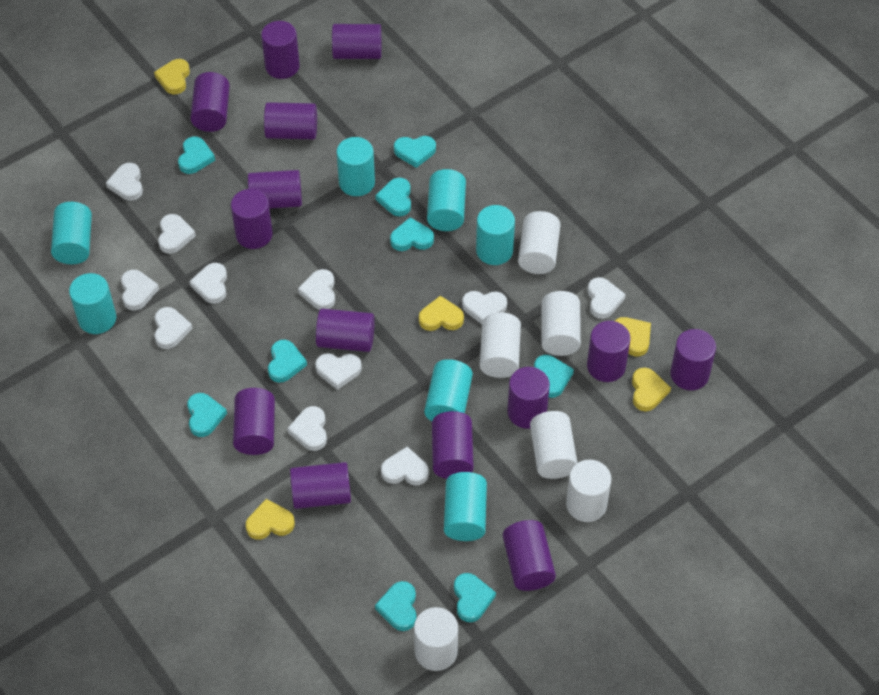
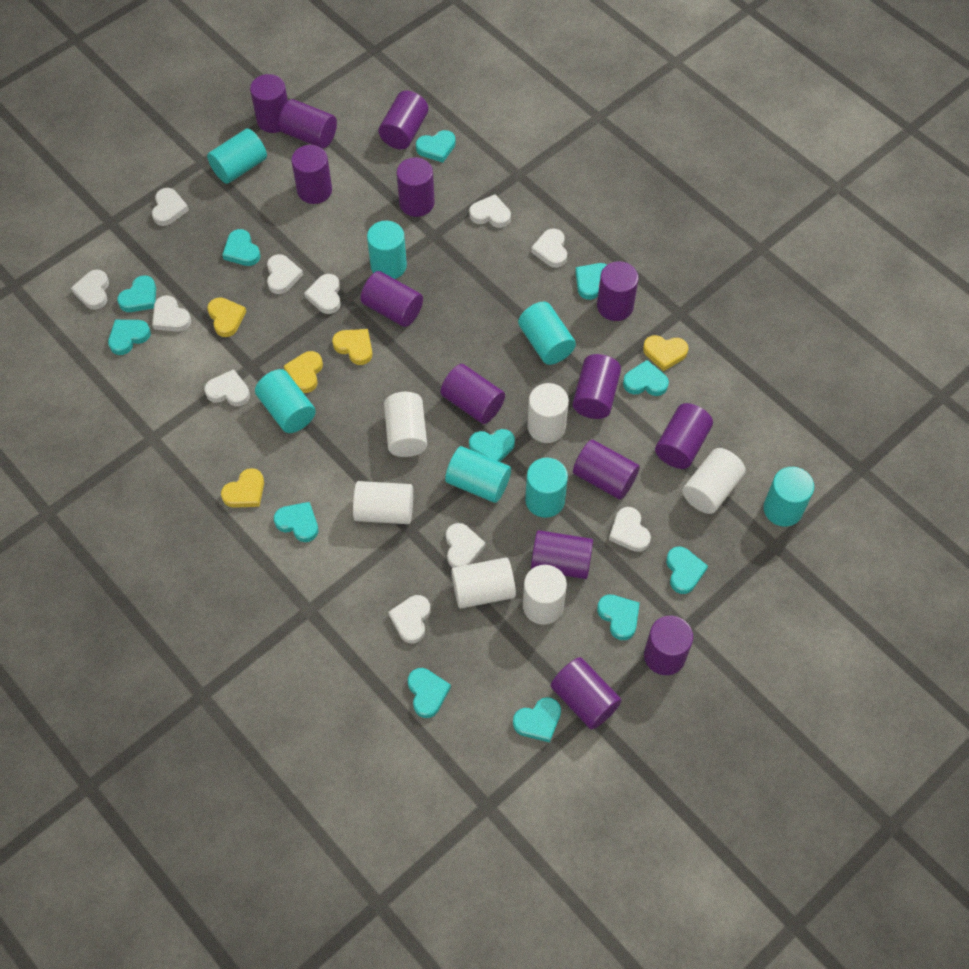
turquoise heart: 9 -> 12

